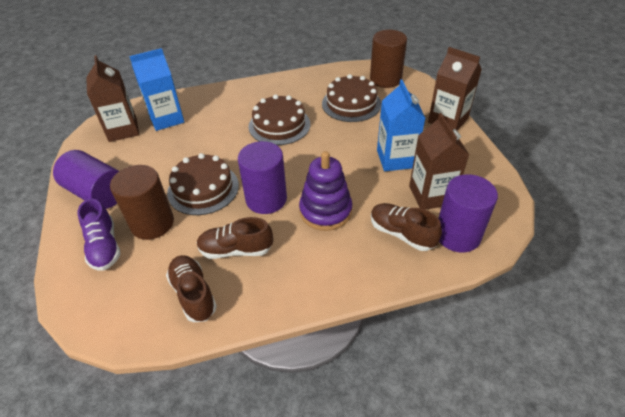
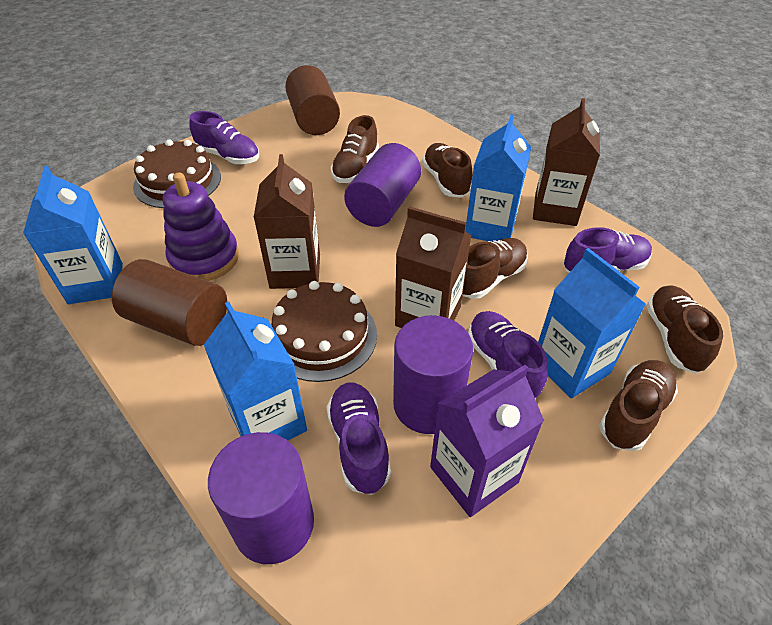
blue carton: 2 -> 4
brown cake: 3 -> 2
brown shoe: 3 -> 5
purple carton: 0 -> 1
purple shoe: 1 -> 4

